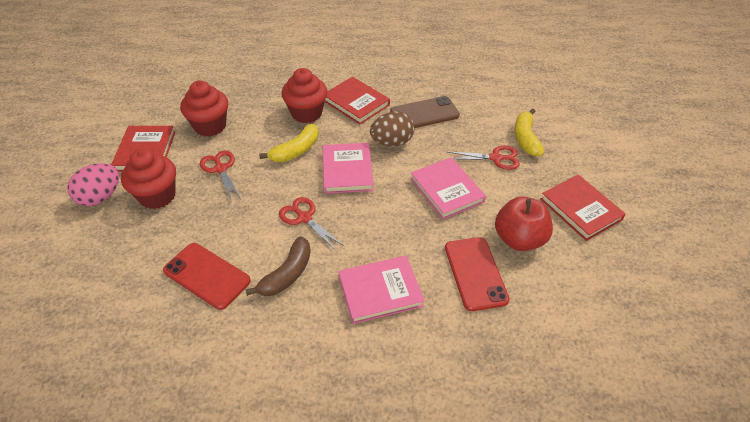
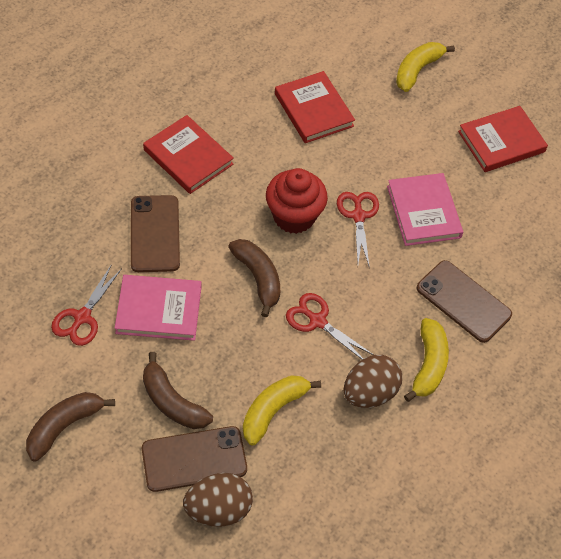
brown banana: 1 -> 3
brown egg: 1 -> 2
brown phone: 1 -> 3
pink book: 3 -> 2
pink egg: 1 -> 0
red apple: 1 -> 0
red cupcake: 3 -> 1
red phone: 2 -> 0
yellow banana: 2 -> 3

